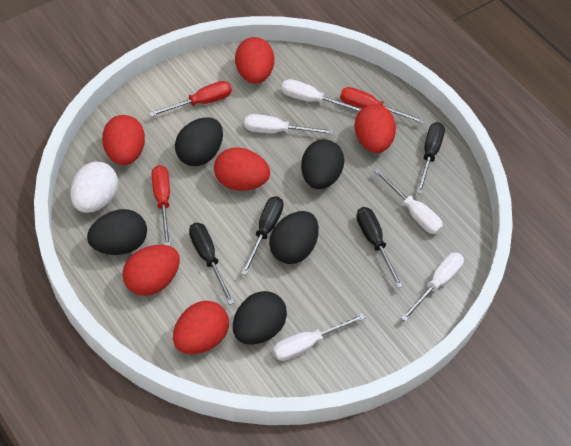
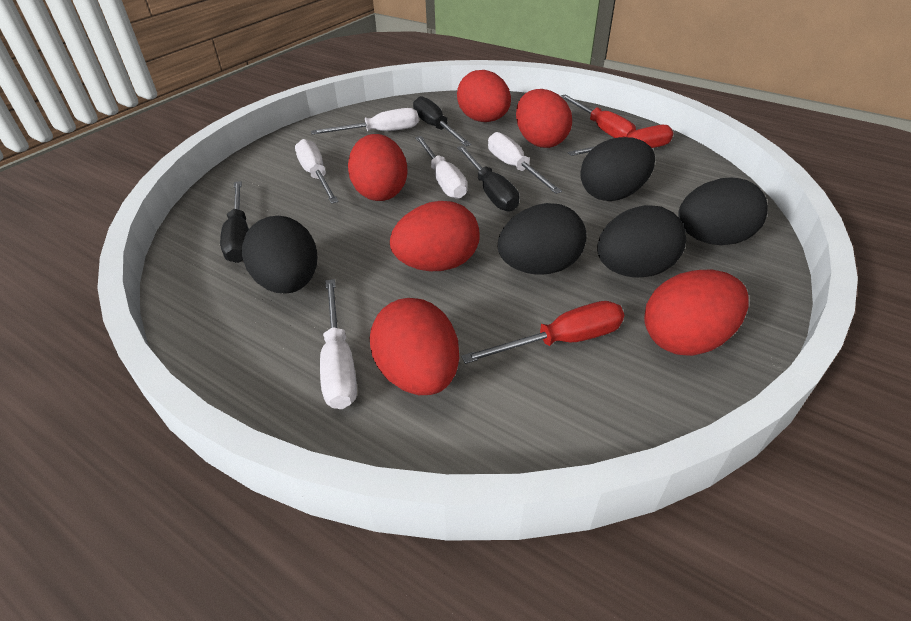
black screwdriver: 4 -> 3
white egg: 1 -> 0

